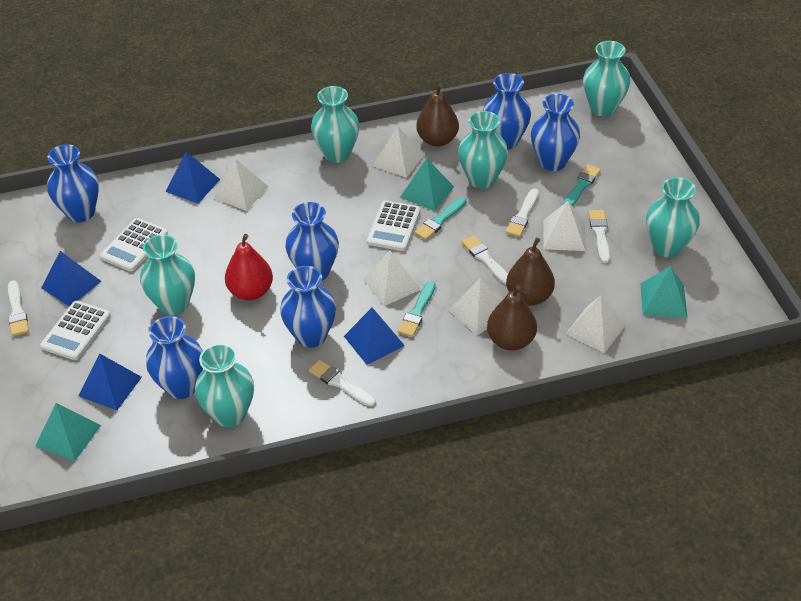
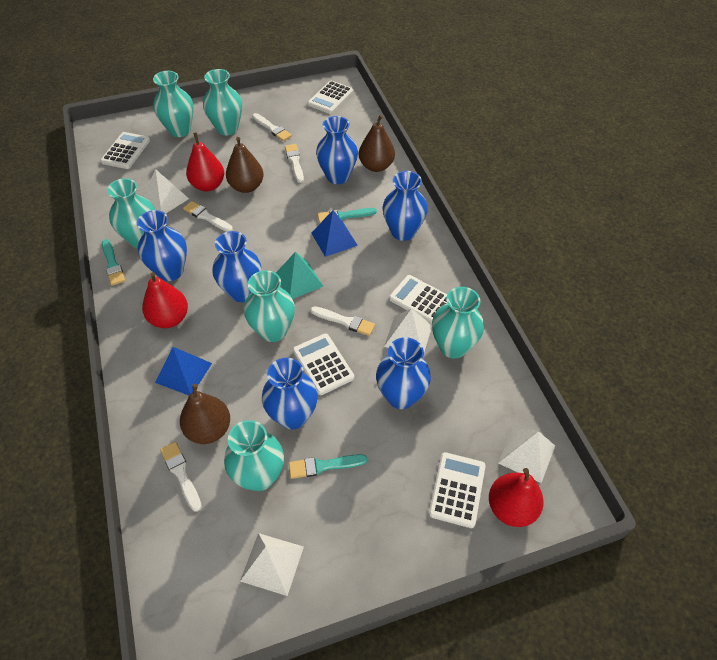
blue pyramid: 4 -> 2
red pear: 1 -> 3
turquoise pyramid: 3 -> 1
white calculator: 3 -> 5
white pyramid: 6 -> 4

